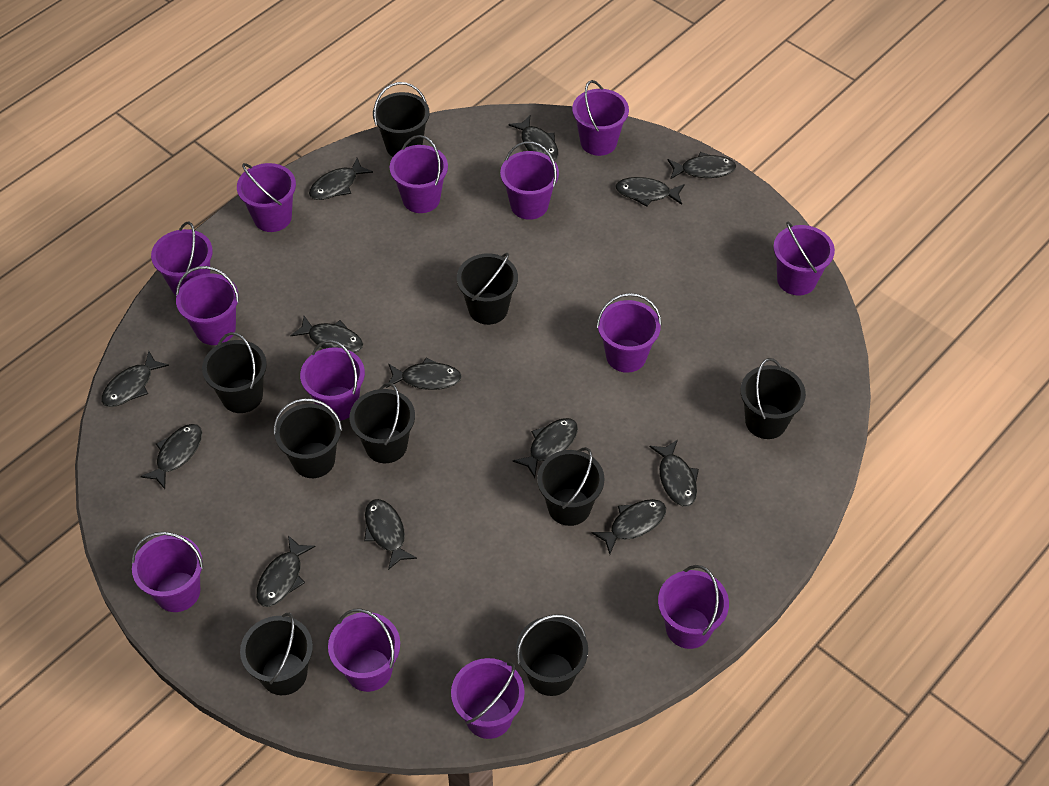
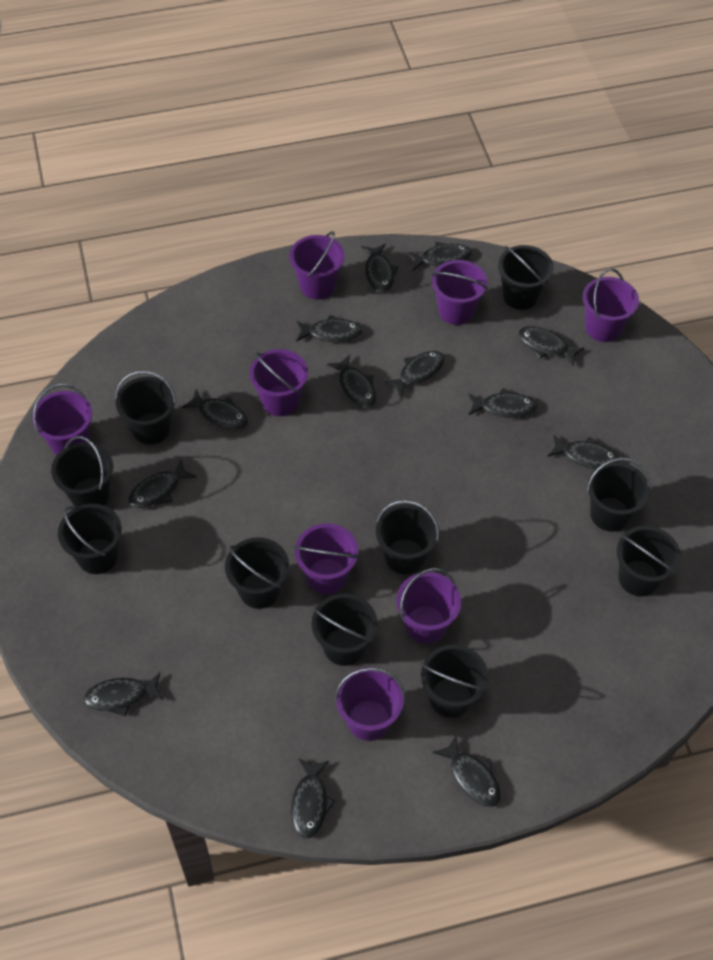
black bucket: 9 -> 10
purple bucket: 13 -> 8

